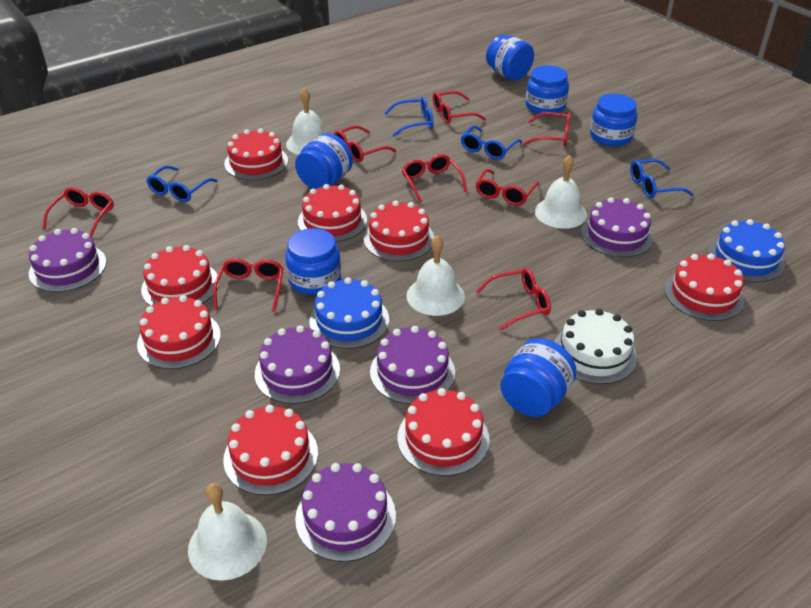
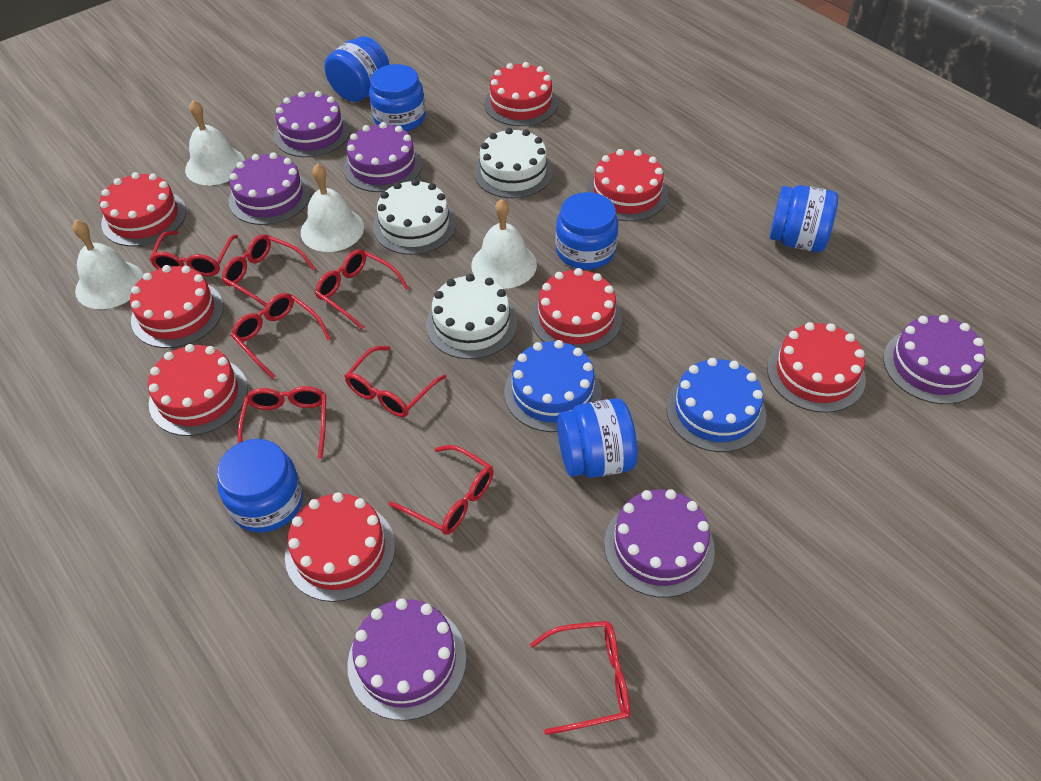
blue glasses: 4 -> 0
purple cake: 5 -> 6
white cake: 1 -> 3

